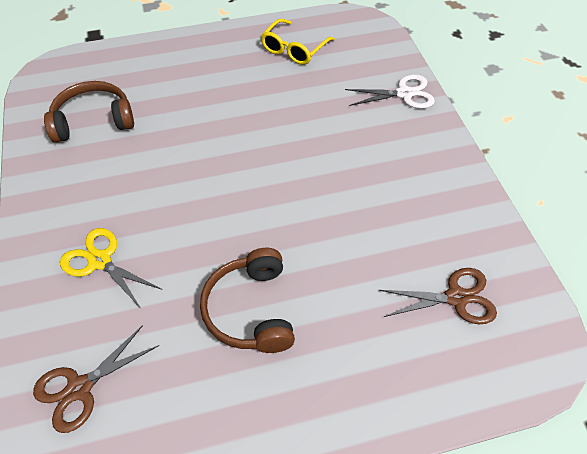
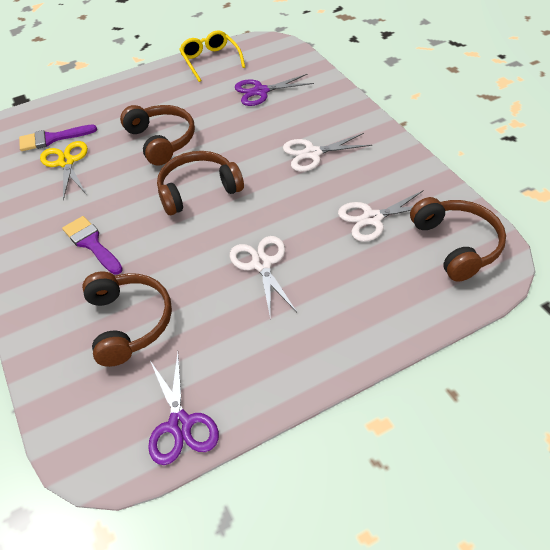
brown headphones: 2 -> 4
brown scissors: 2 -> 0
purple brush: 0 -> 2
purple scissors: 0 -> 2
white scissors: 1 -> 3

